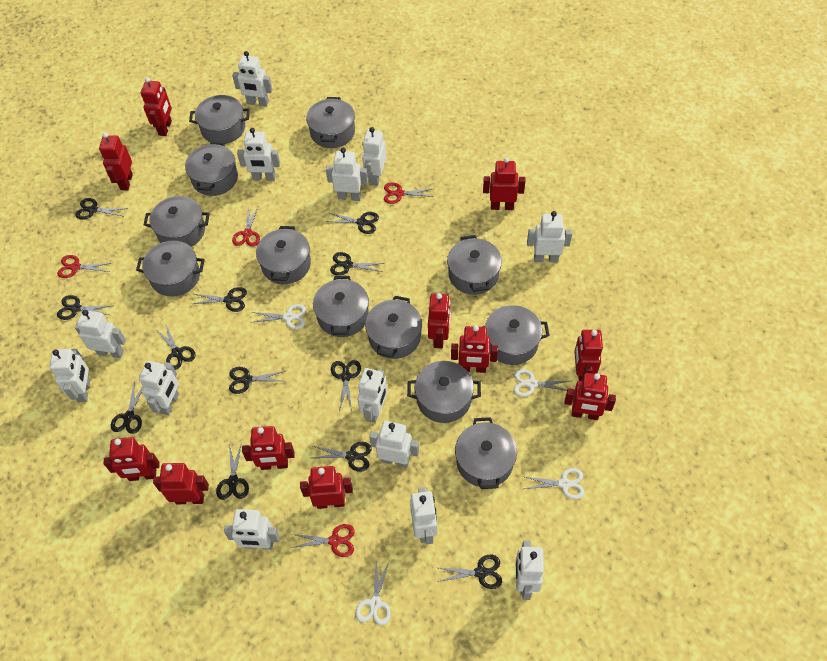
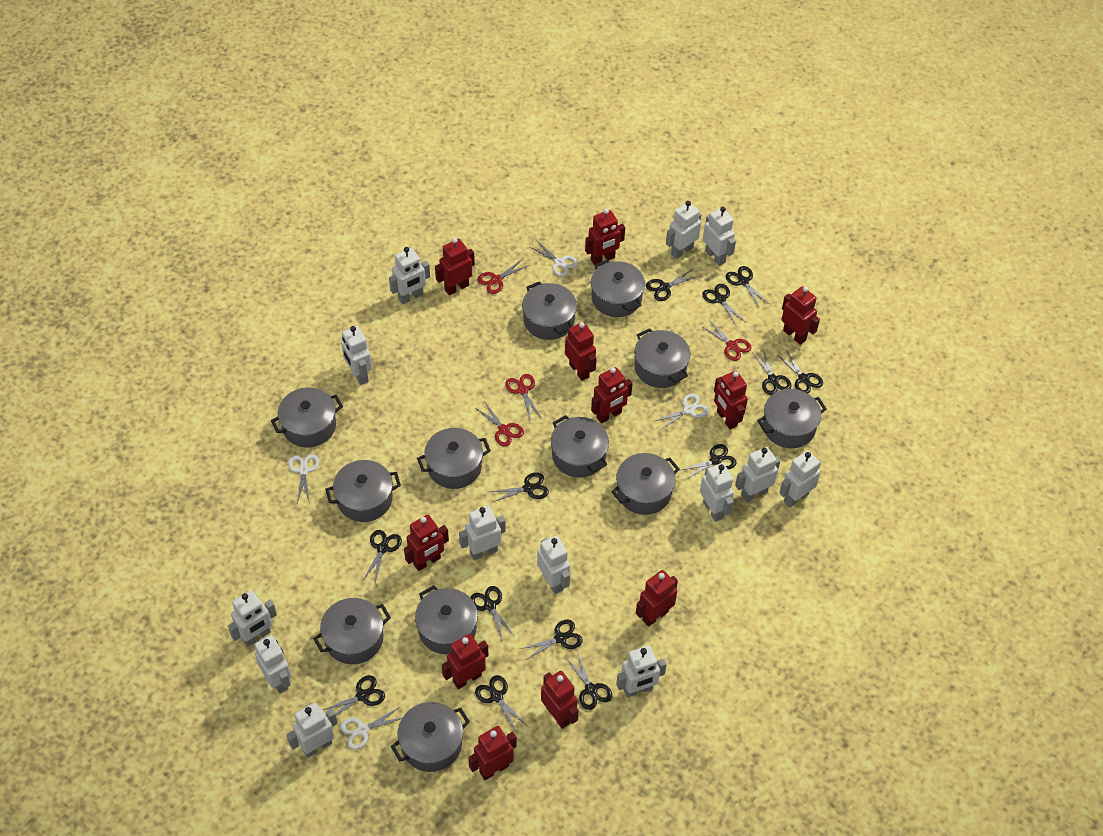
black scissors: 12 -> 13

